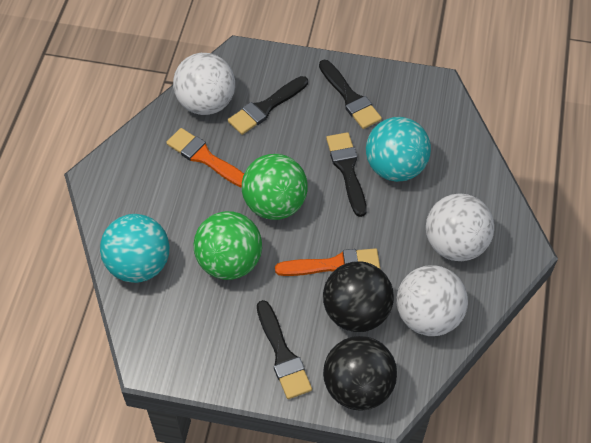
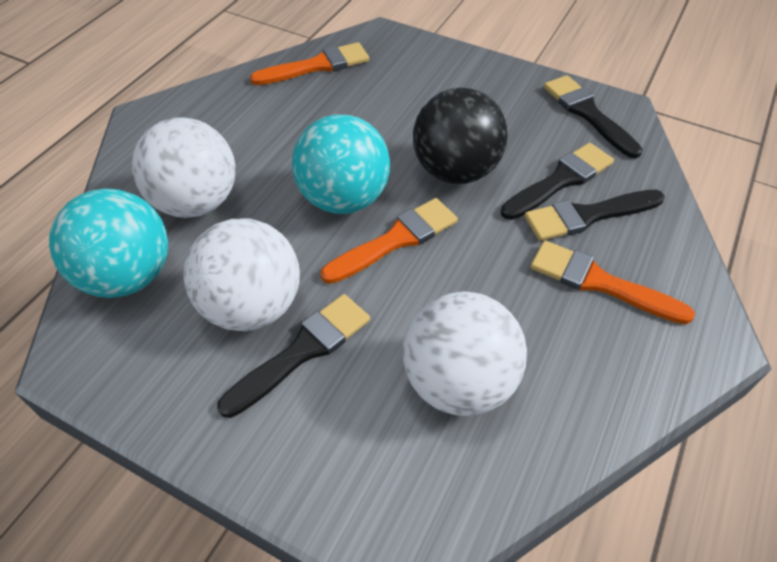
black ball: 2 -> 1
green ball: 2 -> 0
orange brush: 2 -> 3

